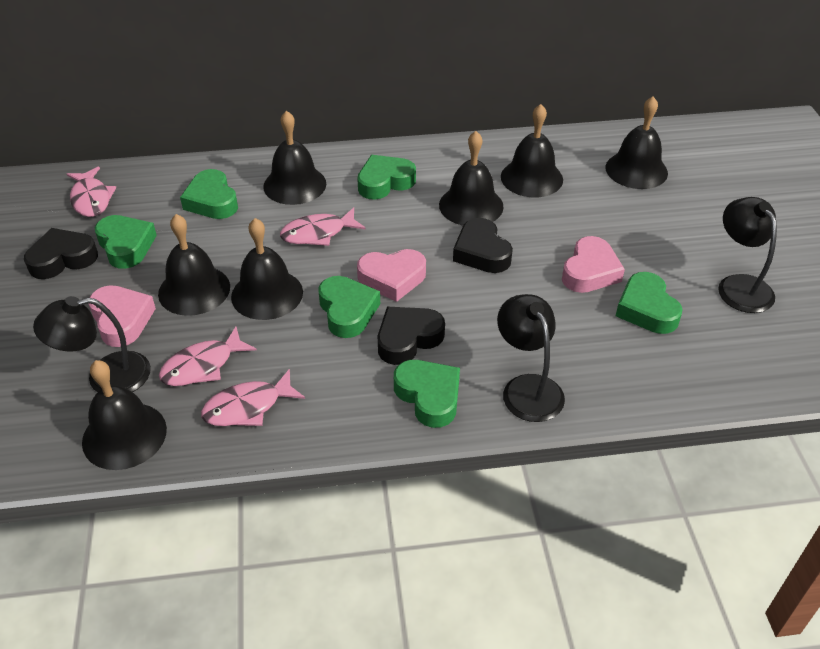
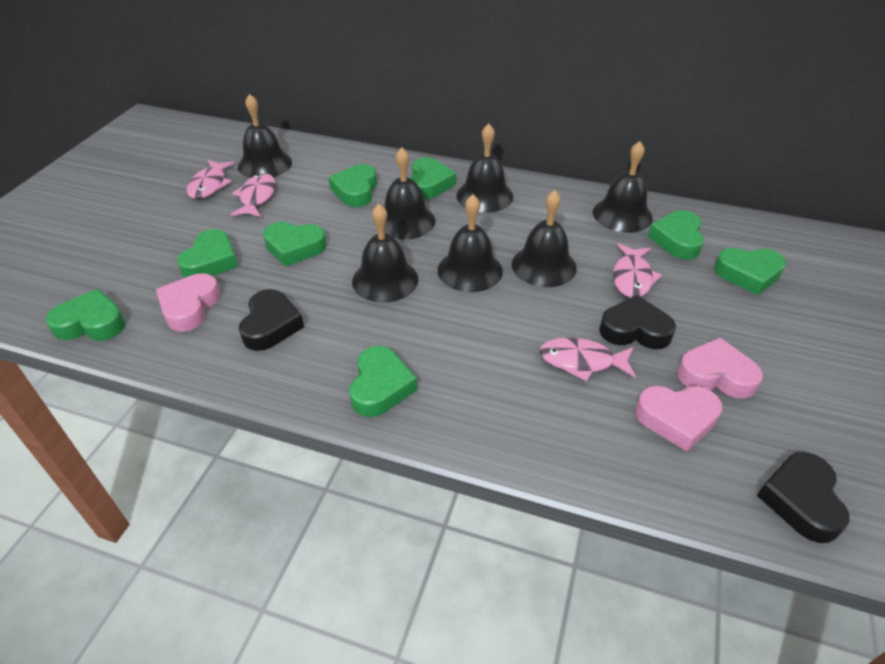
black lamp: 3 -> 0
green heart: 6 -> 8

